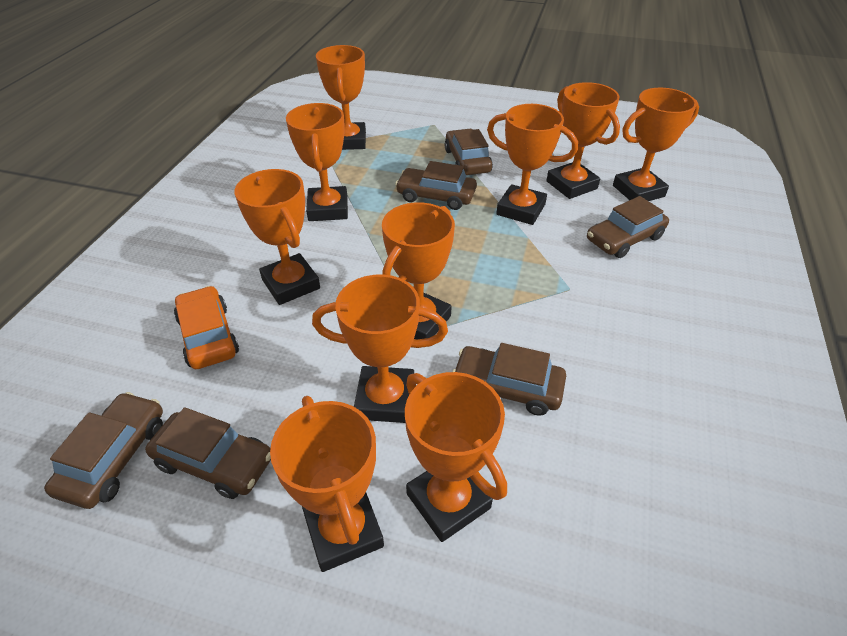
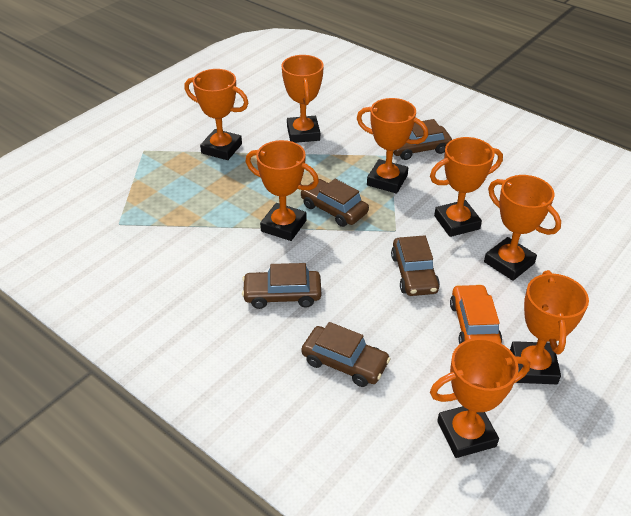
brown car: 6 -> 5
orange trophy: 10 -> 8

